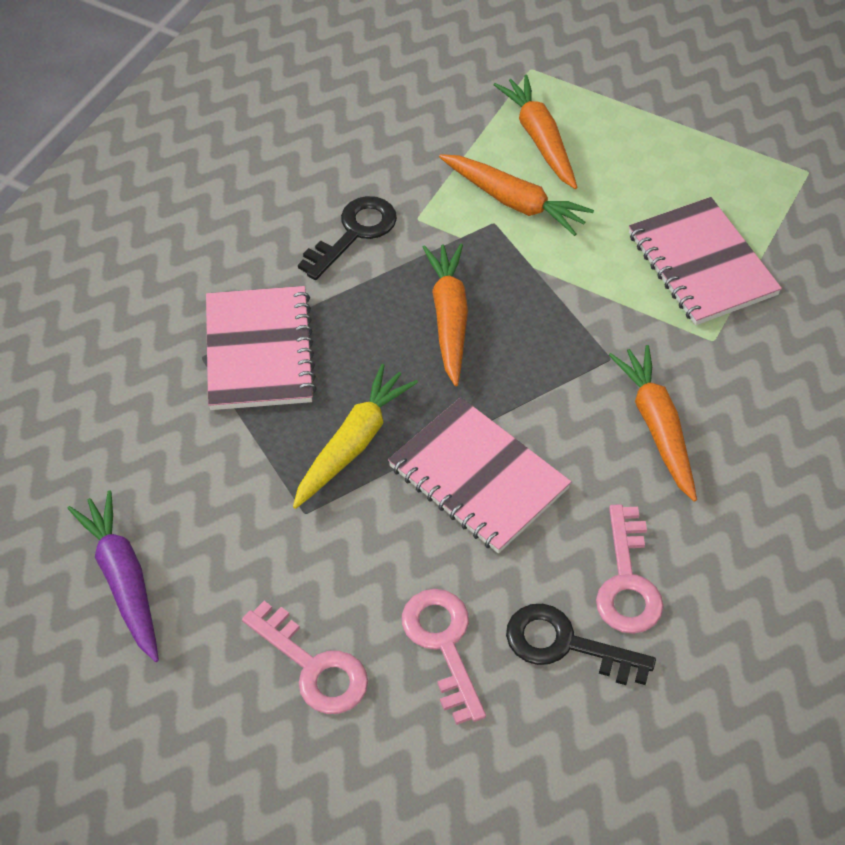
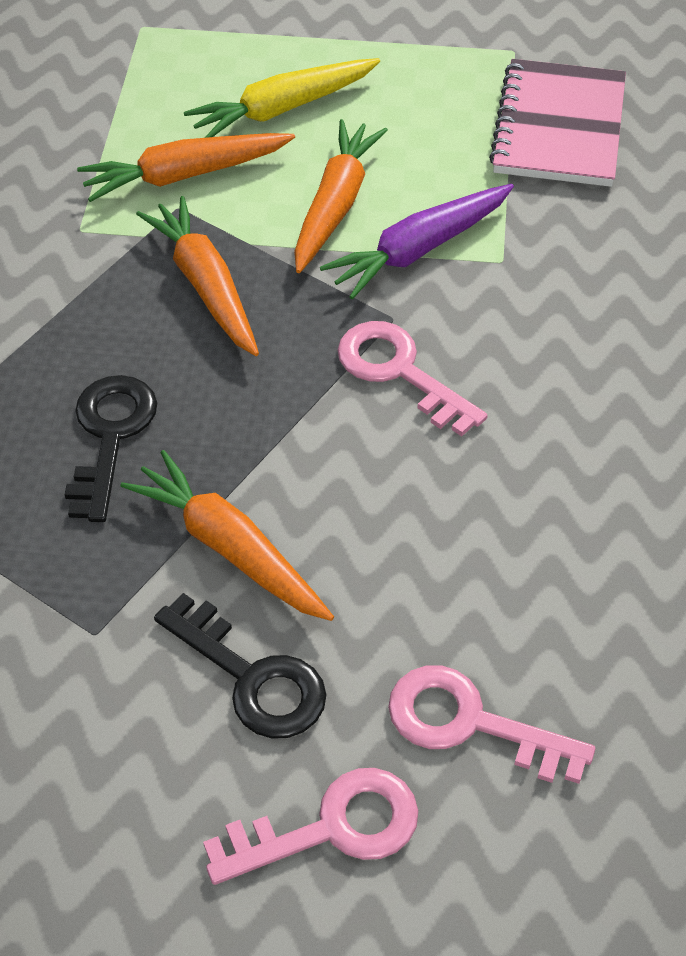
pink notebook: 3 -> 1

